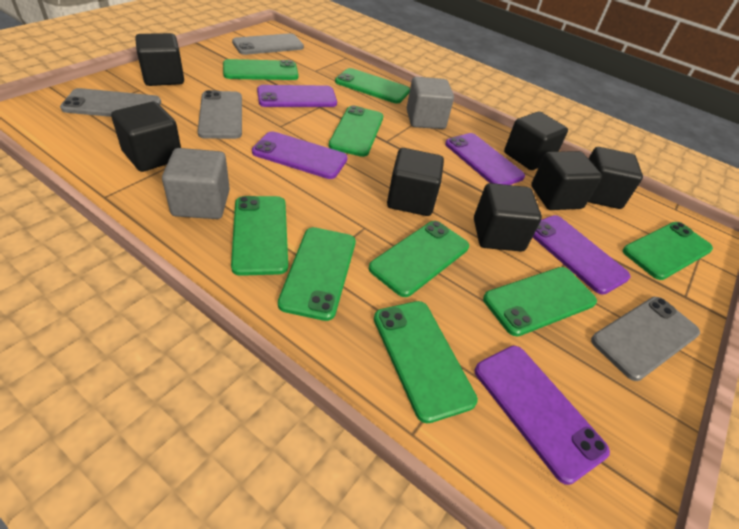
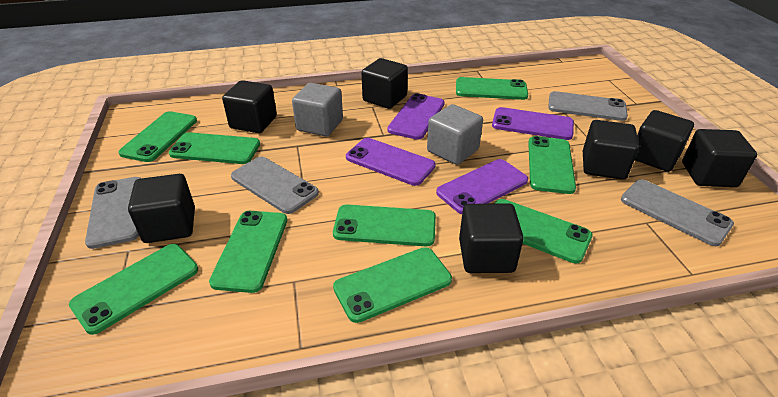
purple phone: 5 -> 4

